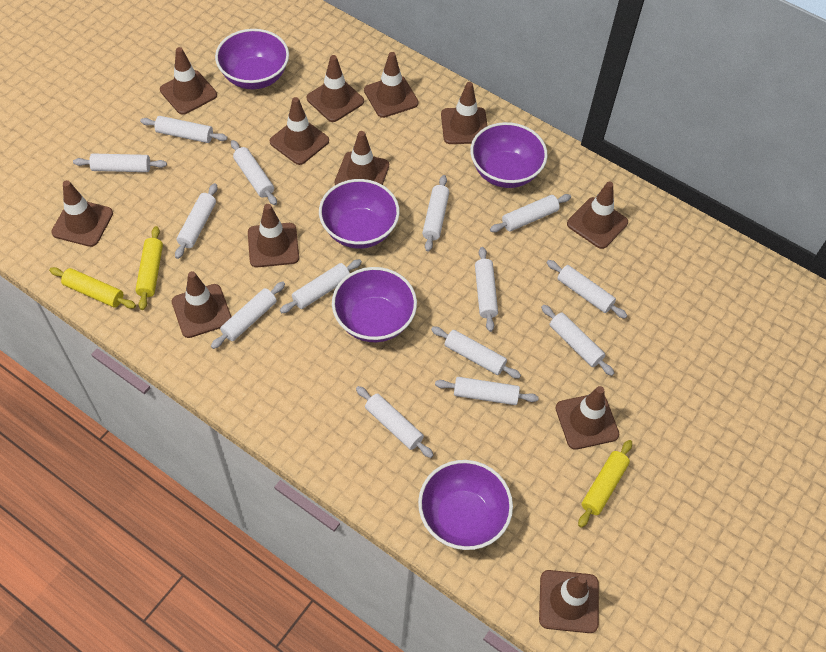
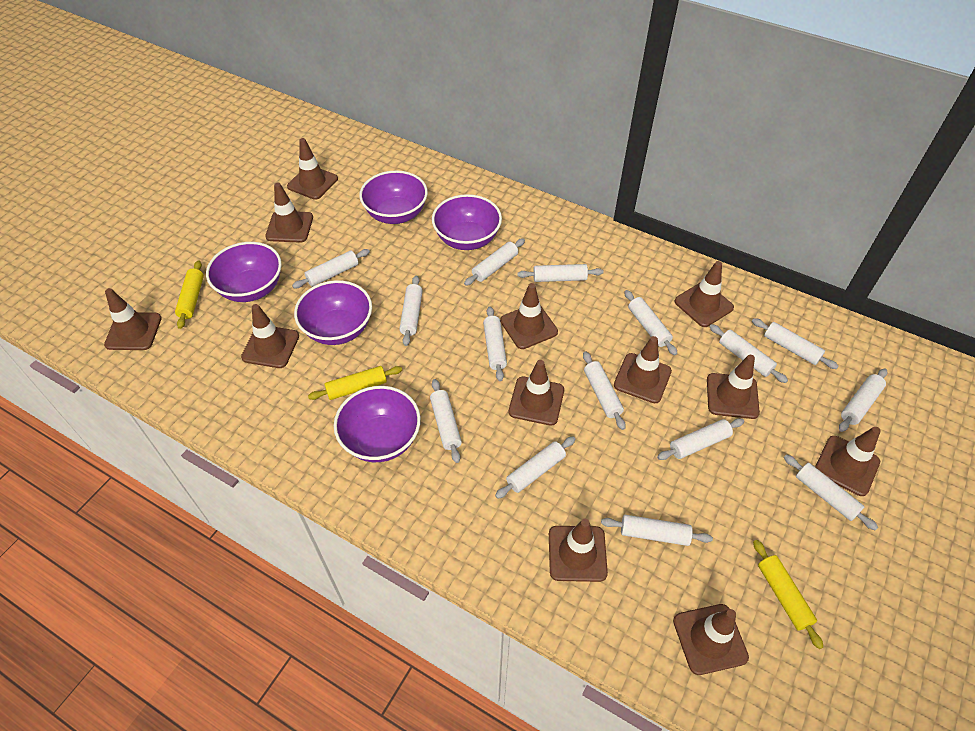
white rolling pin: 14 -> 15

